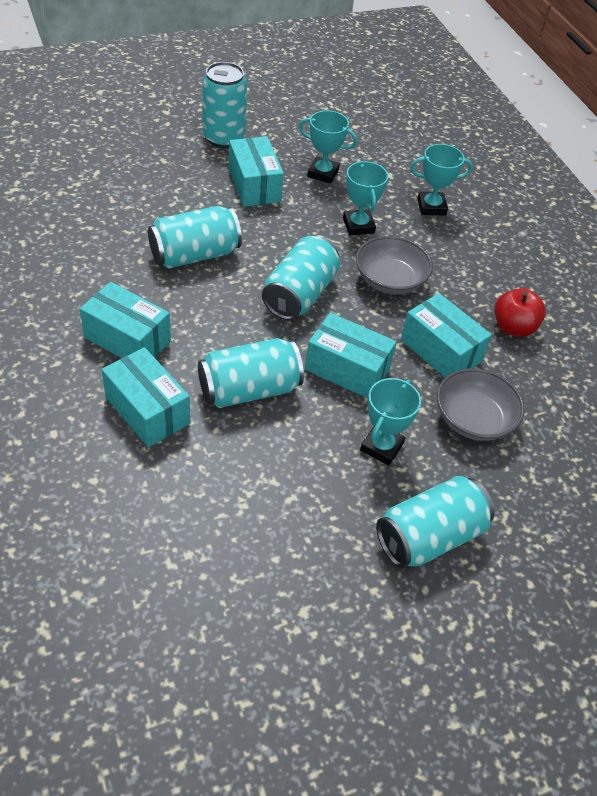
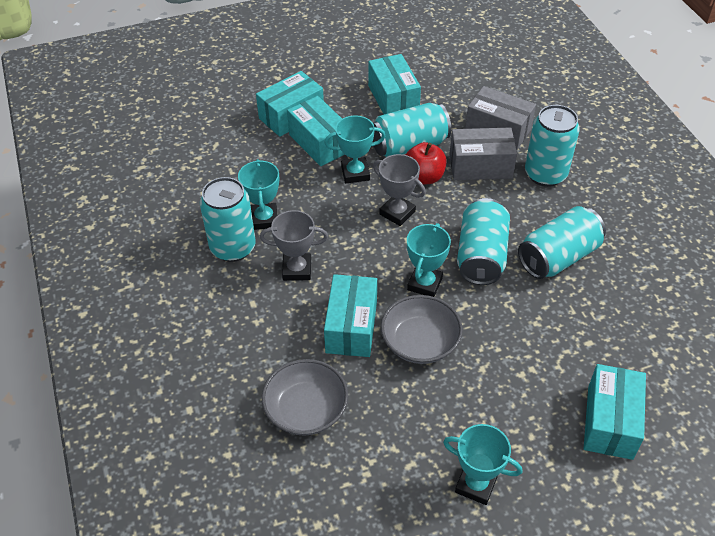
grey box: 0 -> 2
grey trophy: 0 -> 2

